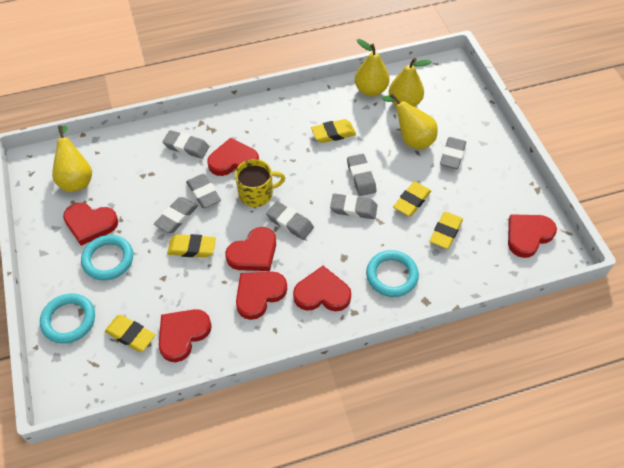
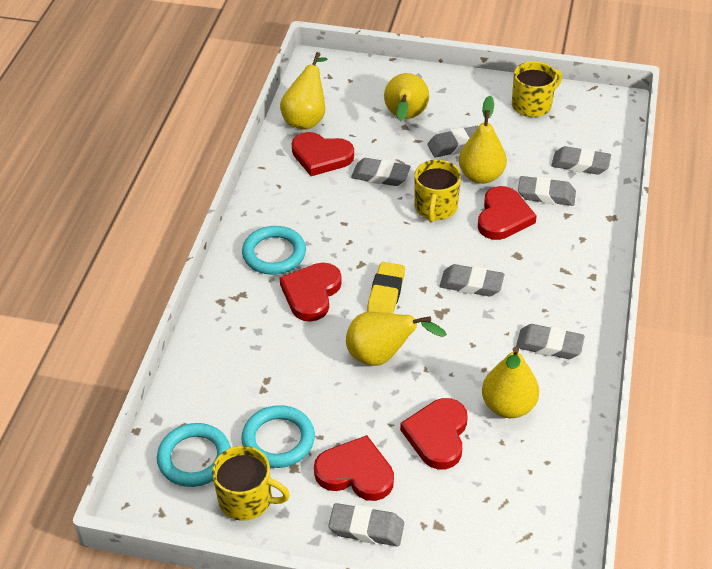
red heart: 7 -> 5
yellow eraser: 5 -> 1
yellow mug: 1 -> 3
yellow pear: 4 -> 5

